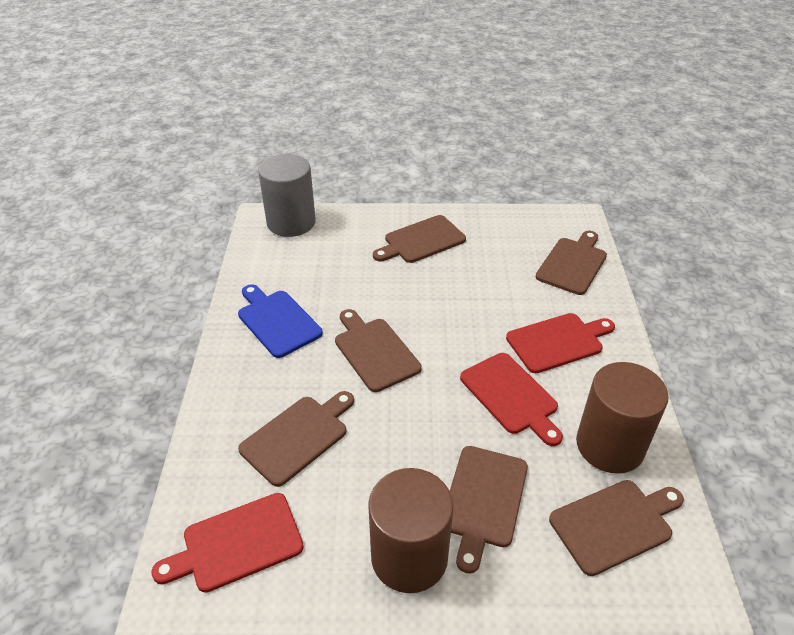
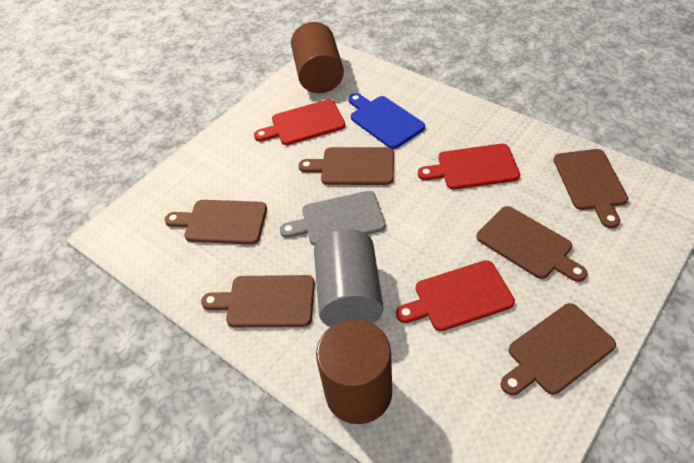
grey cutting board: 0 -> 1

